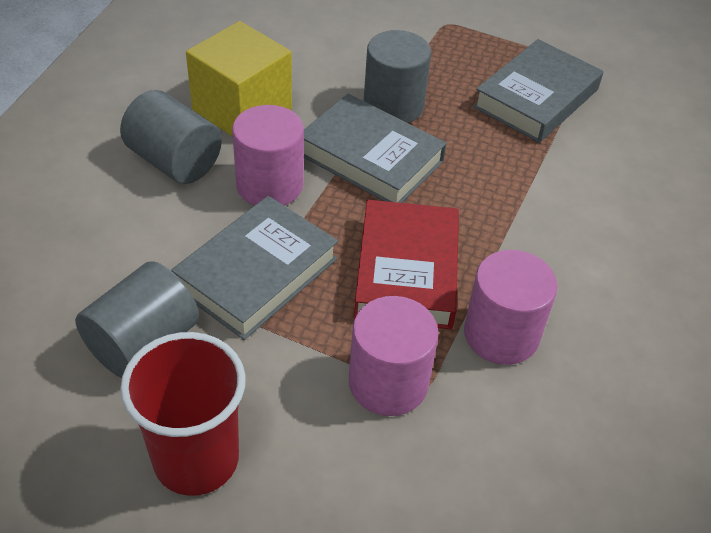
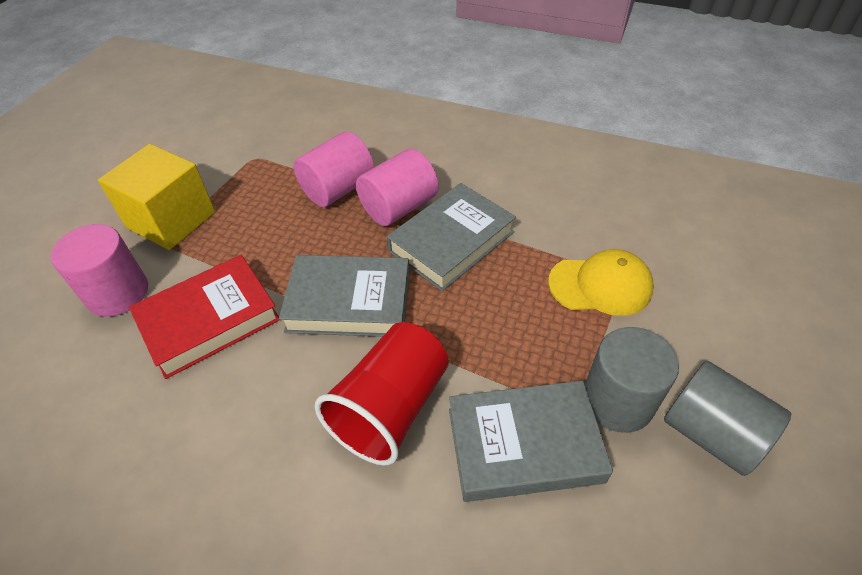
grey cylinder: 3 -> 2
yellow cap: 0 -> 1

